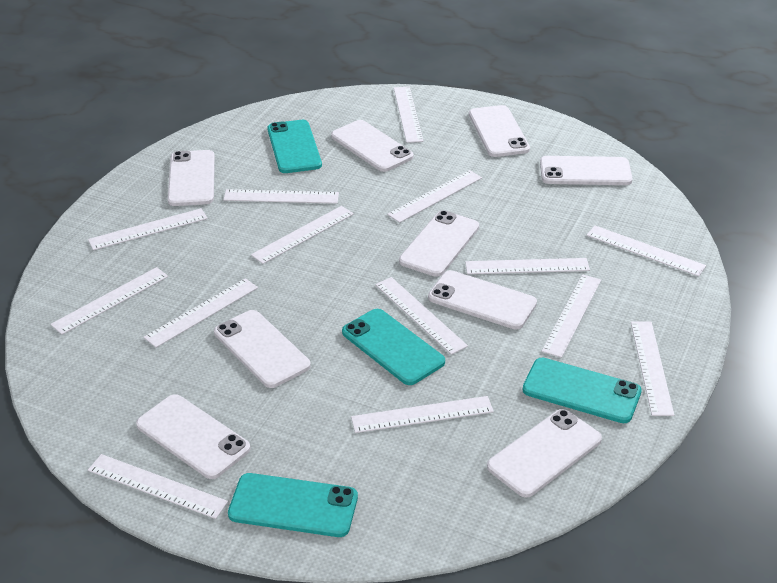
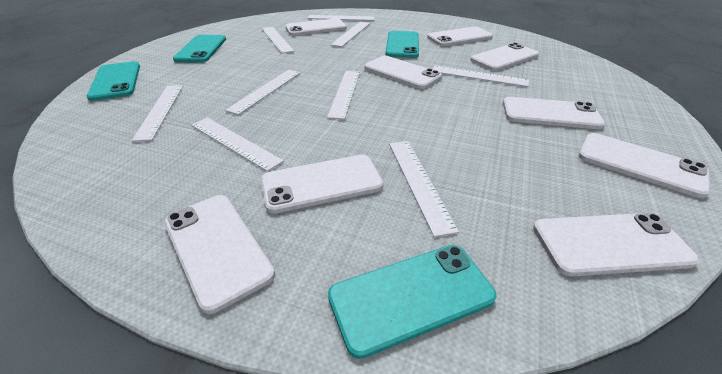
white ruler: 14 -> 9

